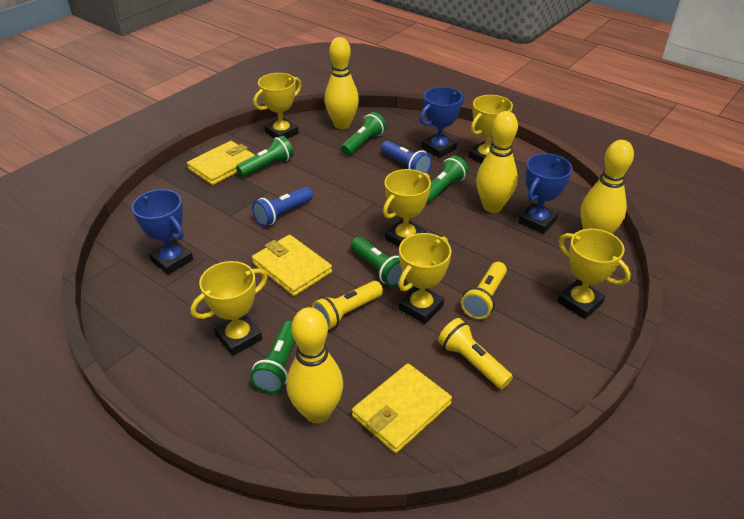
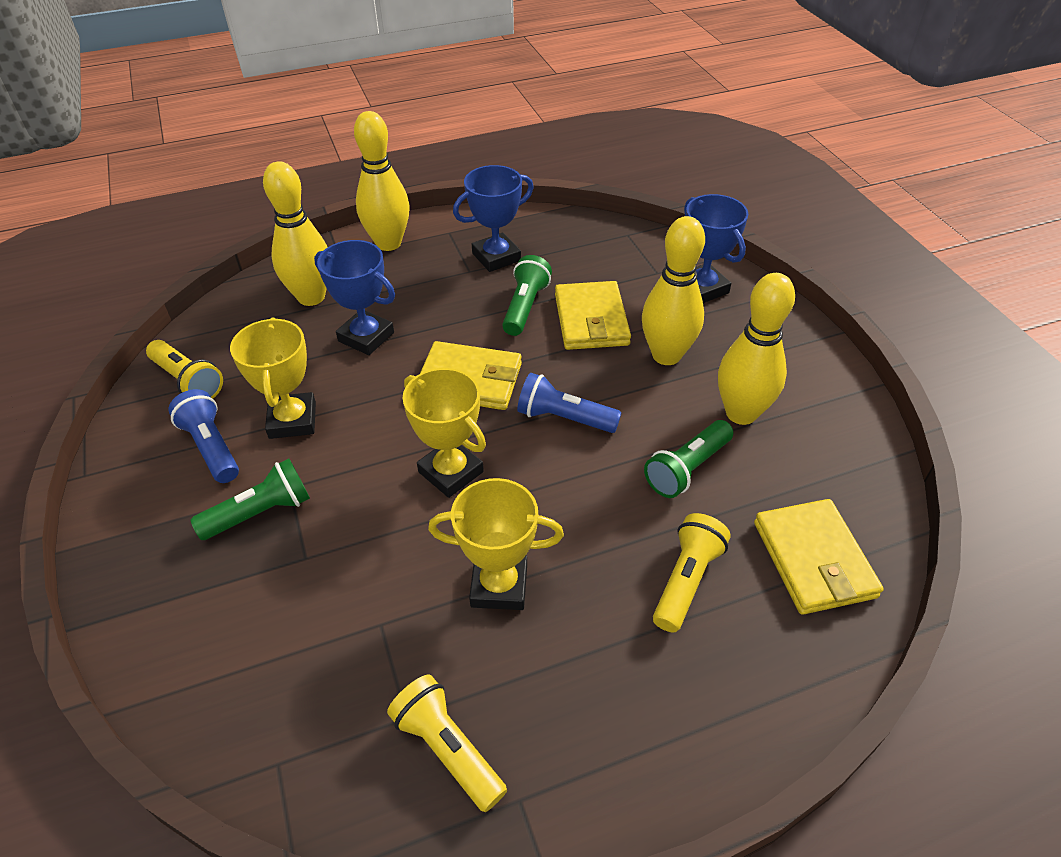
green flashlight: 5 -> 3
yellow trophy: 6 -> 3

